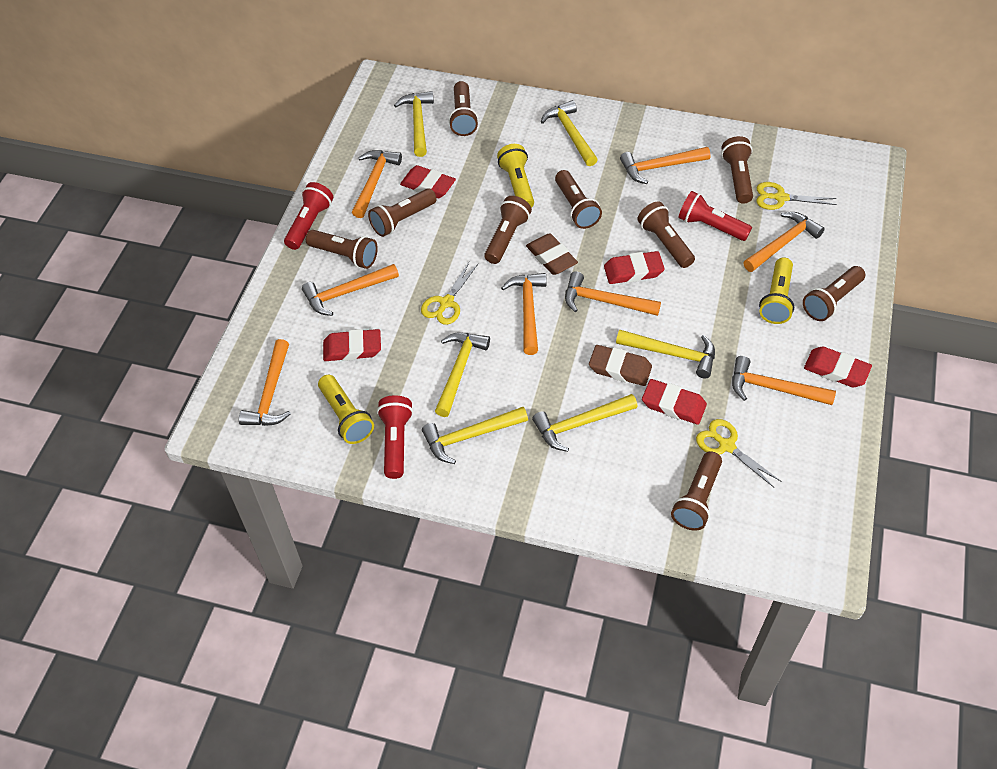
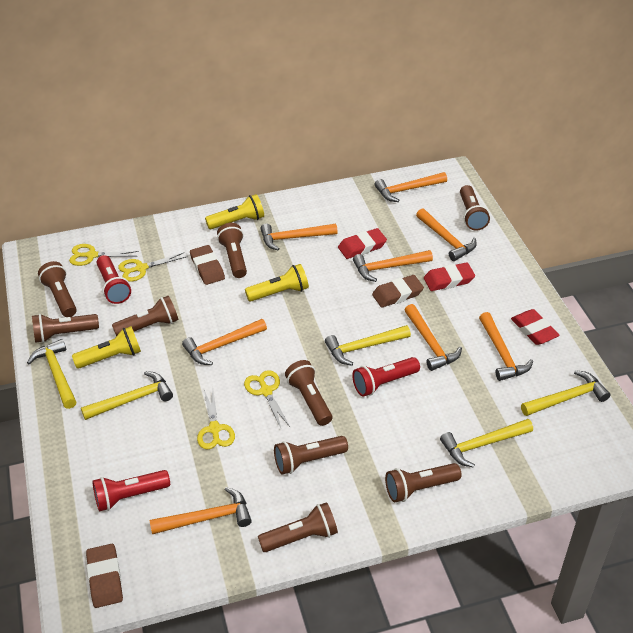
brown eraser: 2 -> 3
red eraser: 5 -> 3
yellow hammer: 6 -> 5
yellow scissors: 3 -> 4

